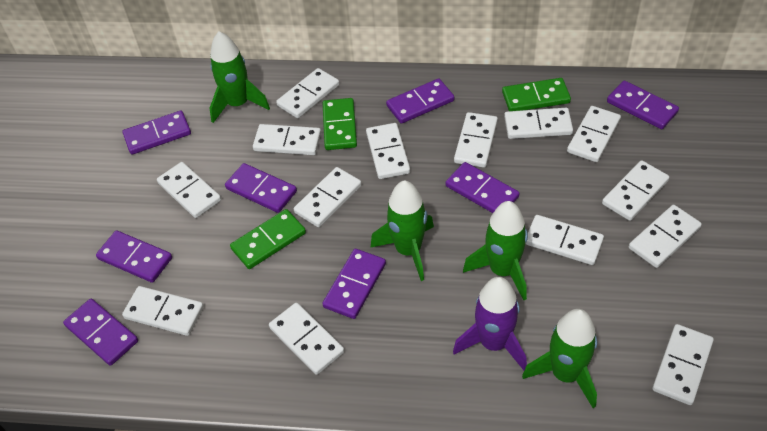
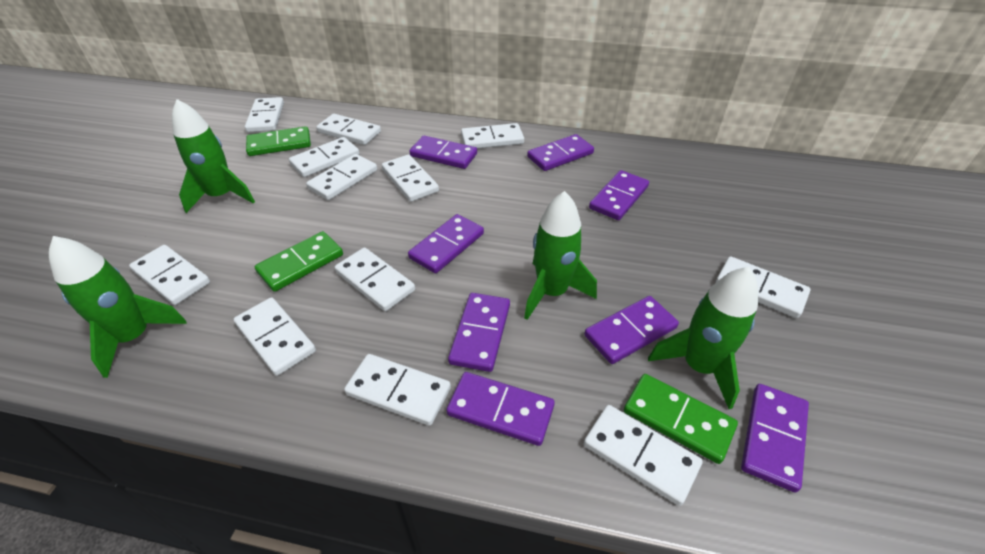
purple rocket: 1 -> 0
white domino: 14 -> 12

